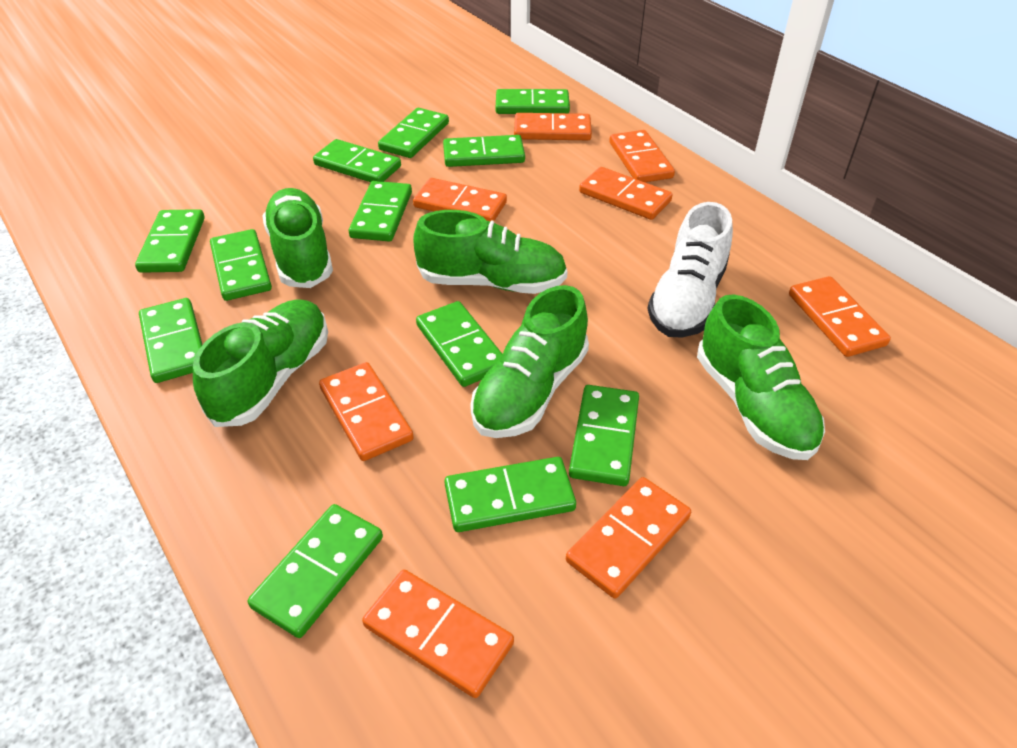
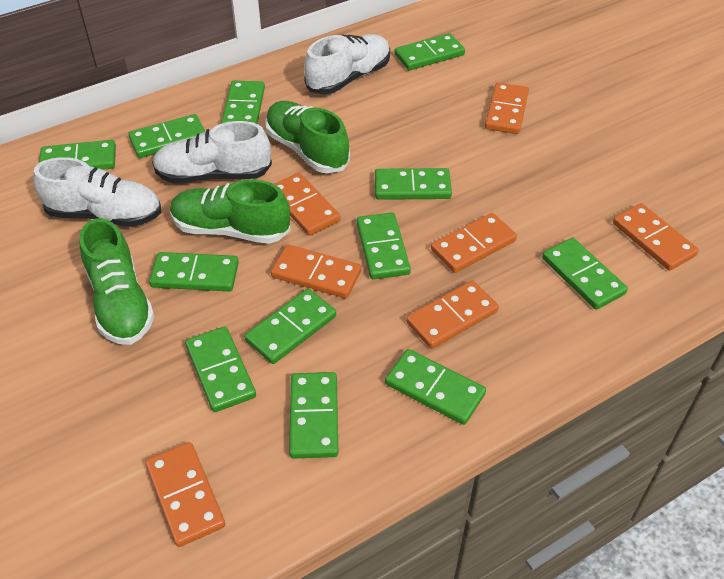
green shoe: 5 -> 3
orange domino: 8 -> 7
white shoe: 1 -> 3

